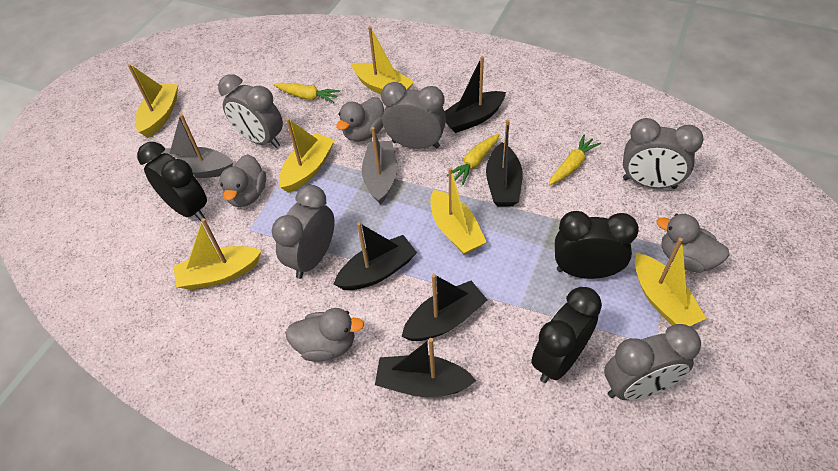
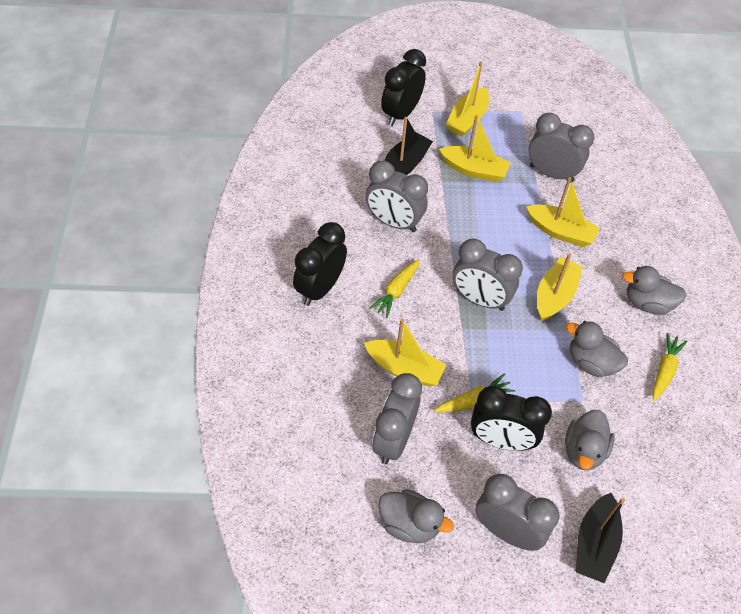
black boat: 5 -> 2
grey boat: 2 -> 0
yellow boat: 6 -> 5

